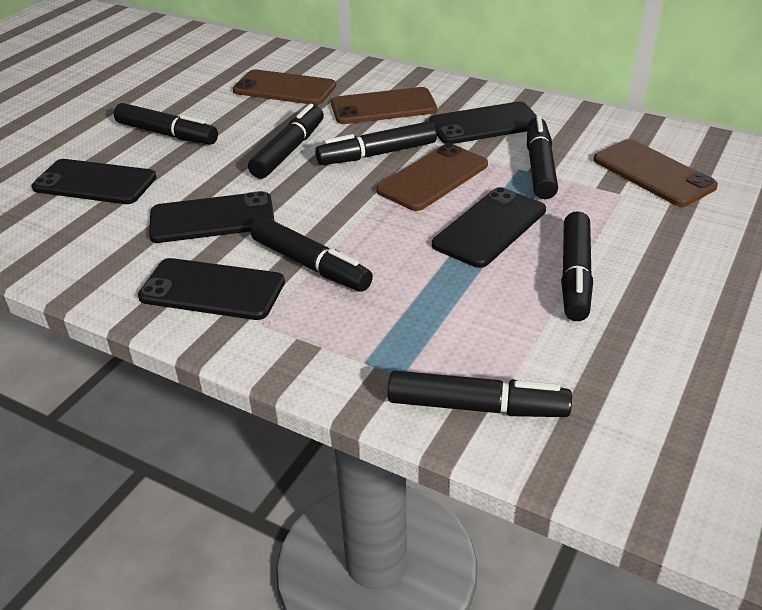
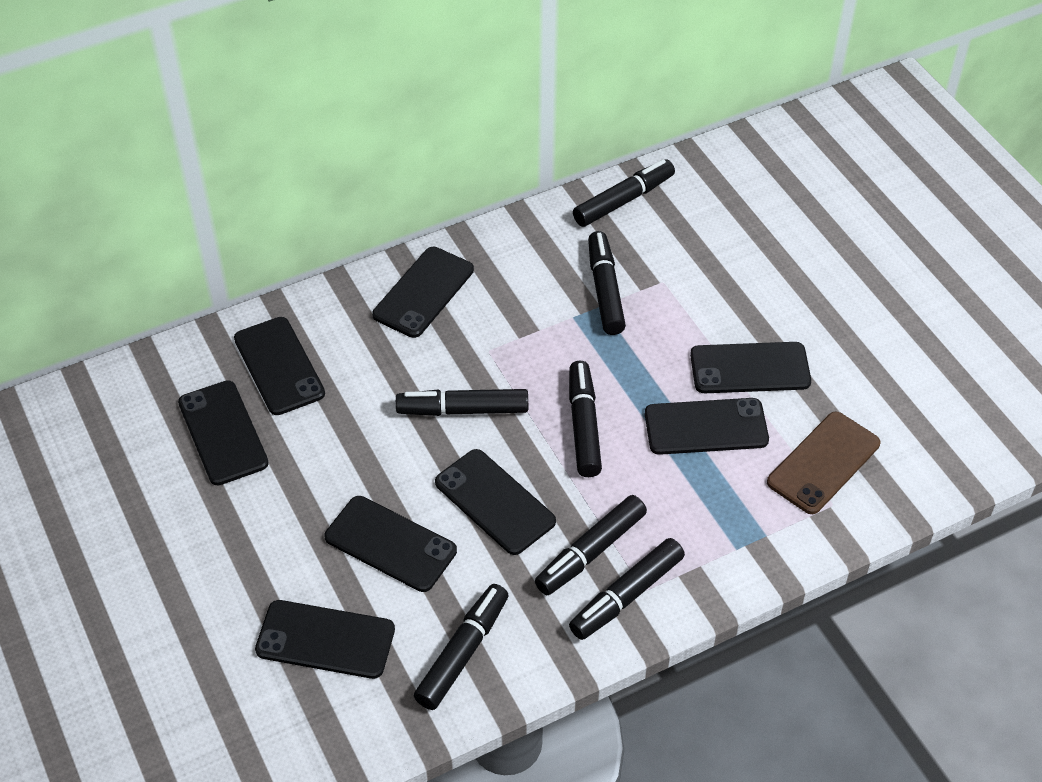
black phone: 5 -> 8
brown phone: 4 -> 1

